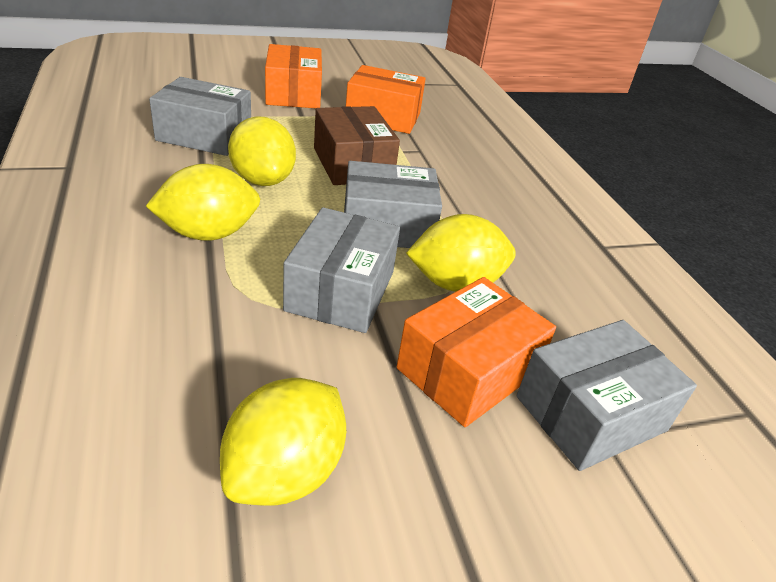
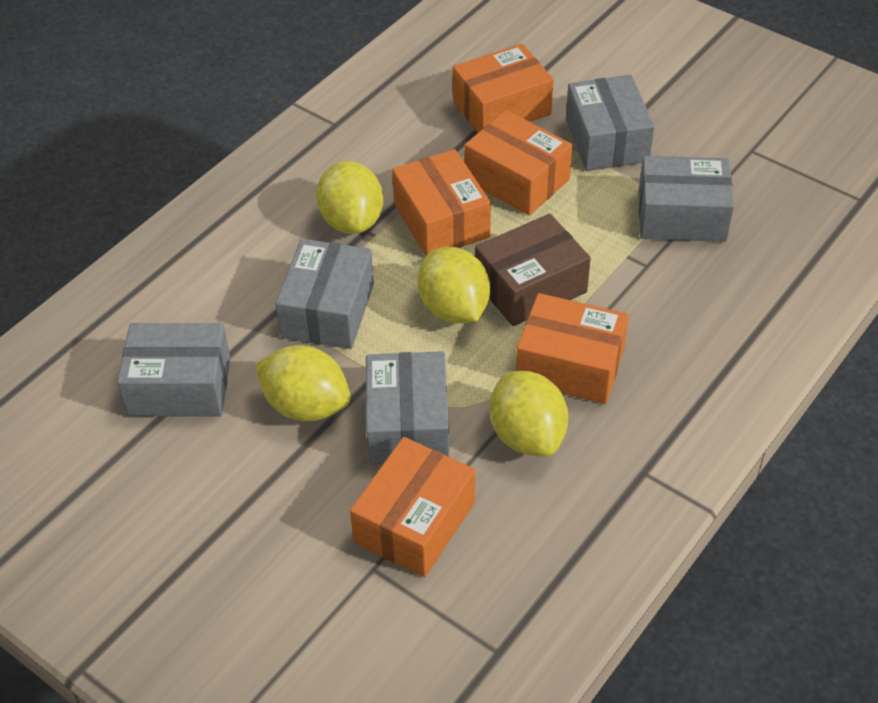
grey box: 4 -> 5
orange box: 3 -> 5

